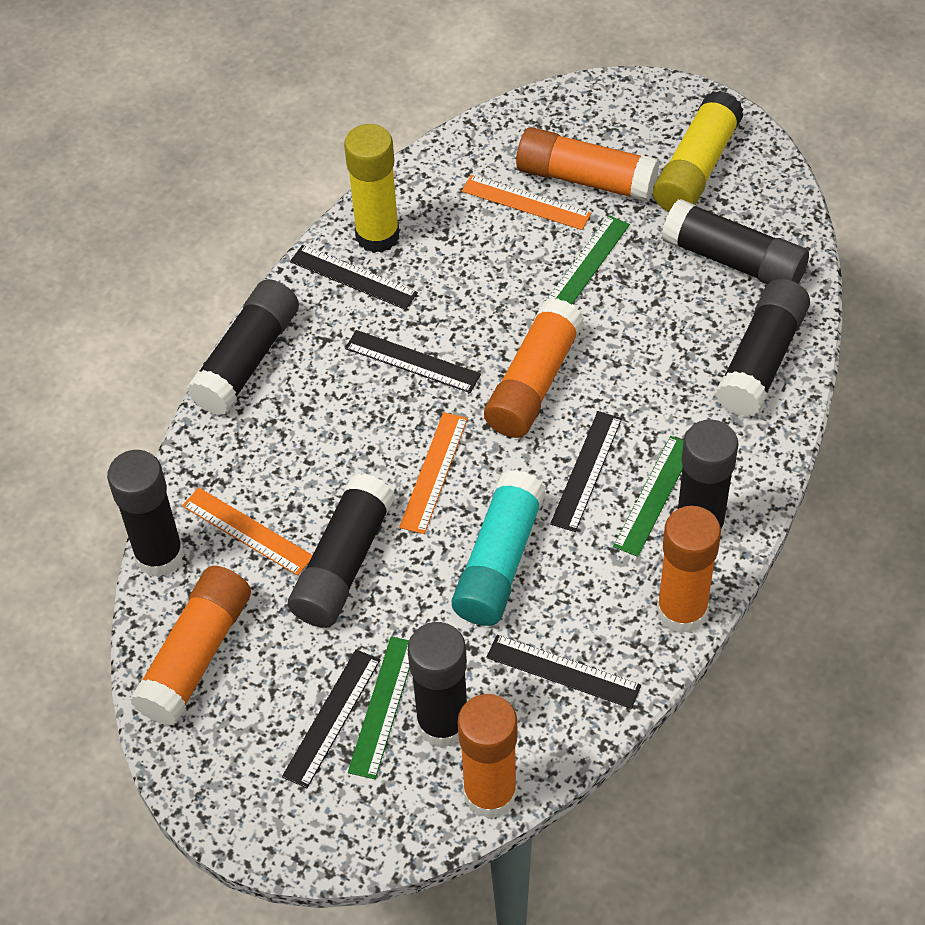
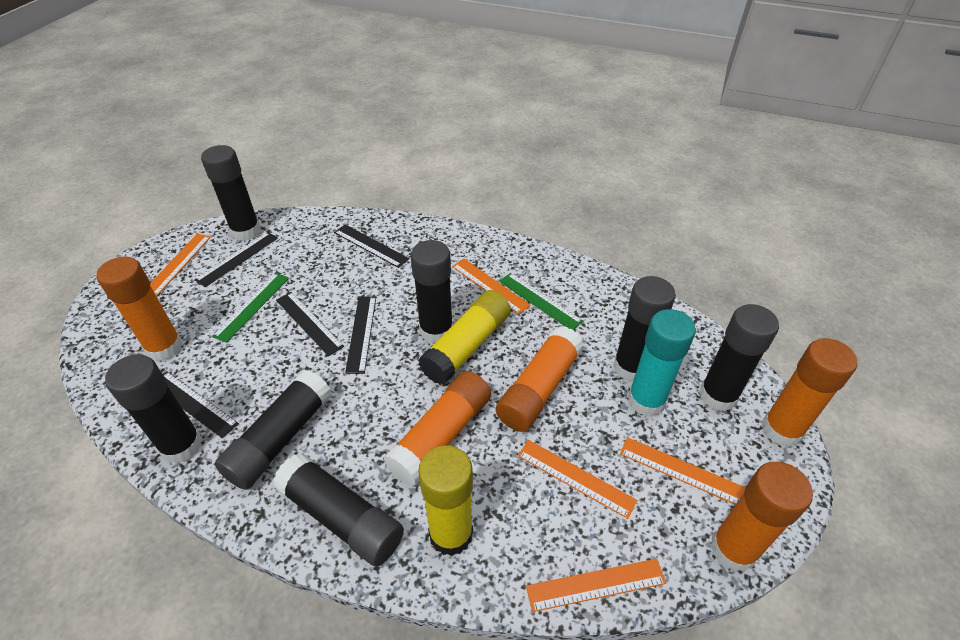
green ruler: 3 -> 2
orange ruler: 3 -> 5

